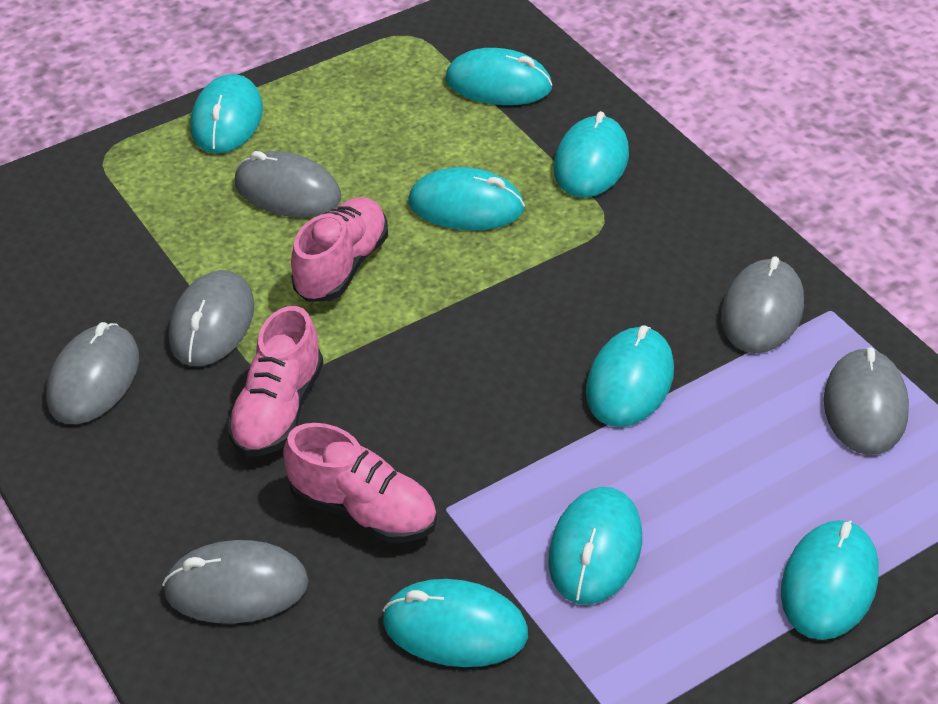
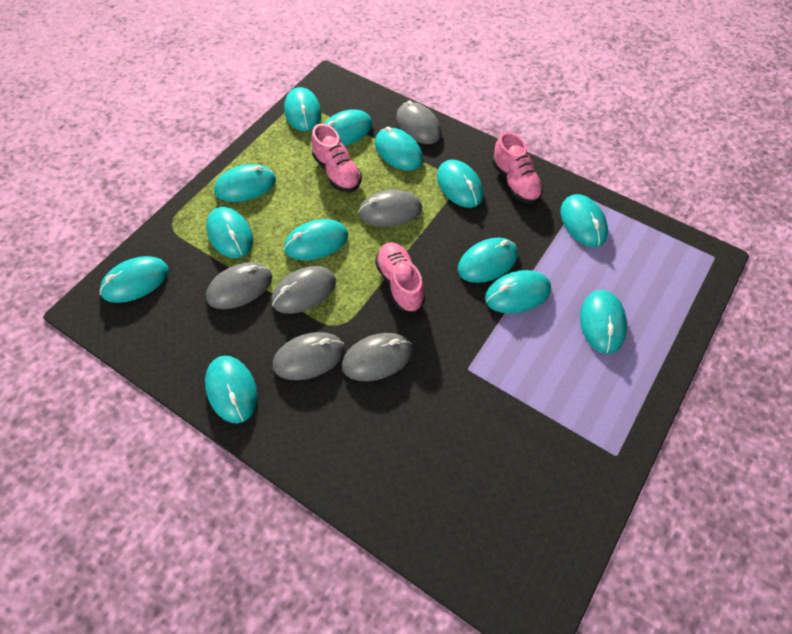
turquoise mouse: 8 -> 13

